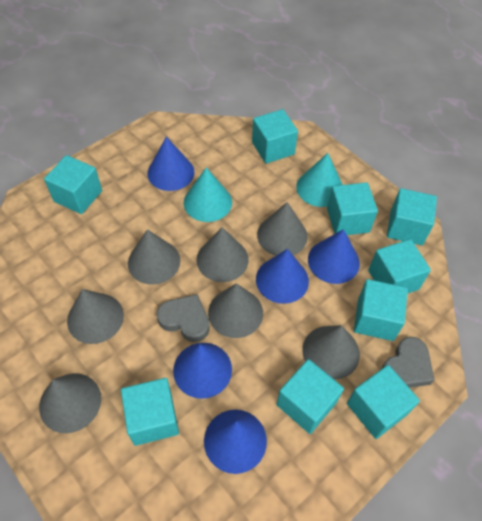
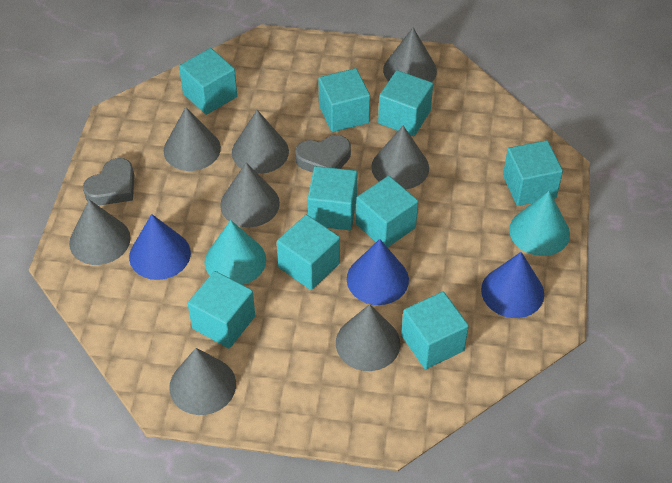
blue cone: 5 -> 3
grey cone: 7 -> 8

